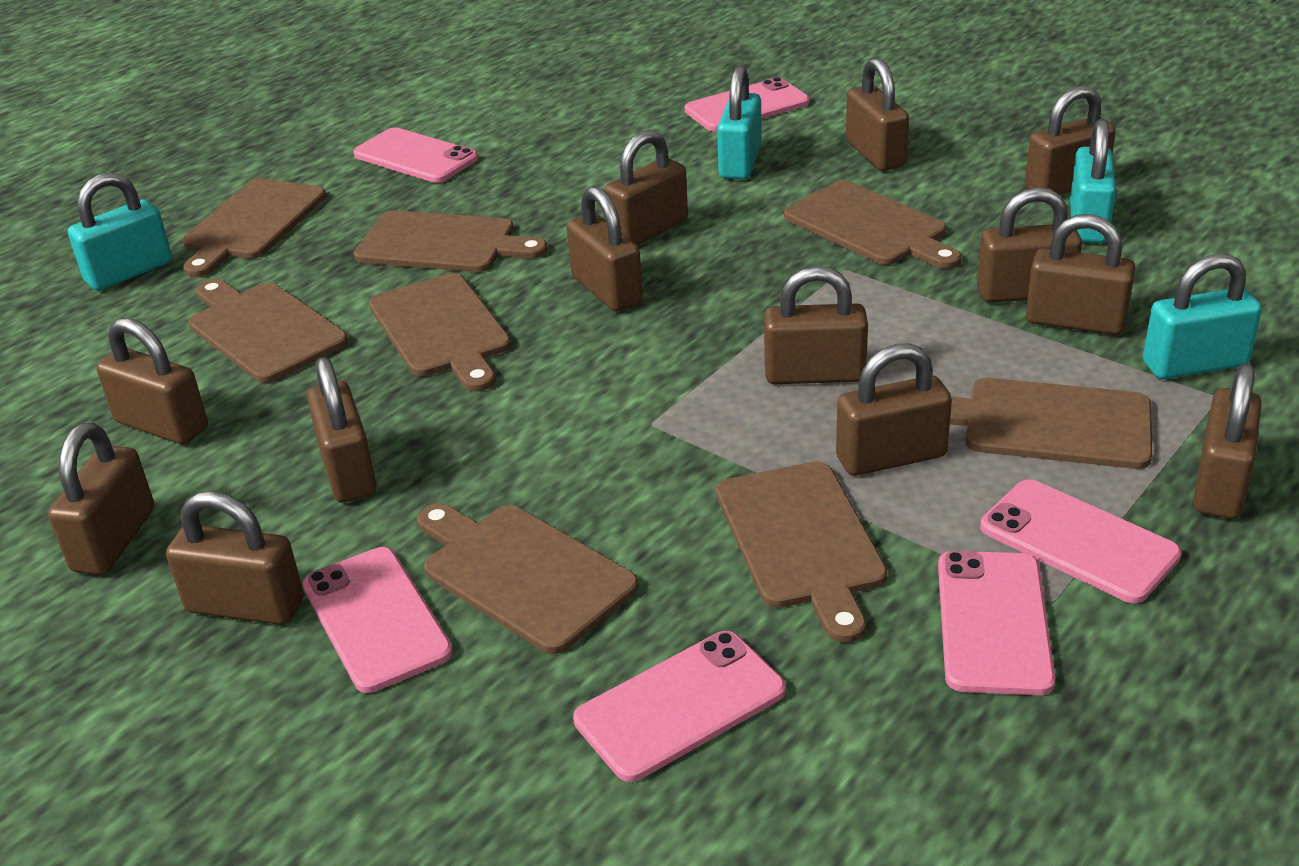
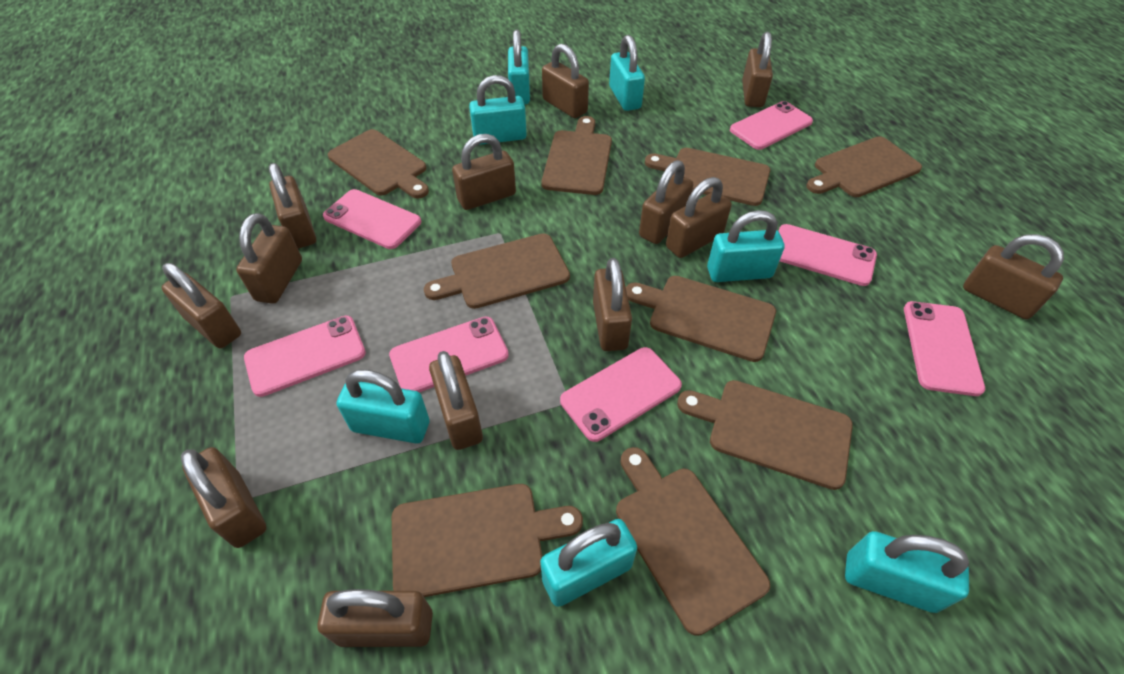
brown cutting board: 8 -> 9
pink phone: 6 -> 7
turquoise padlock: 4 -> 7

